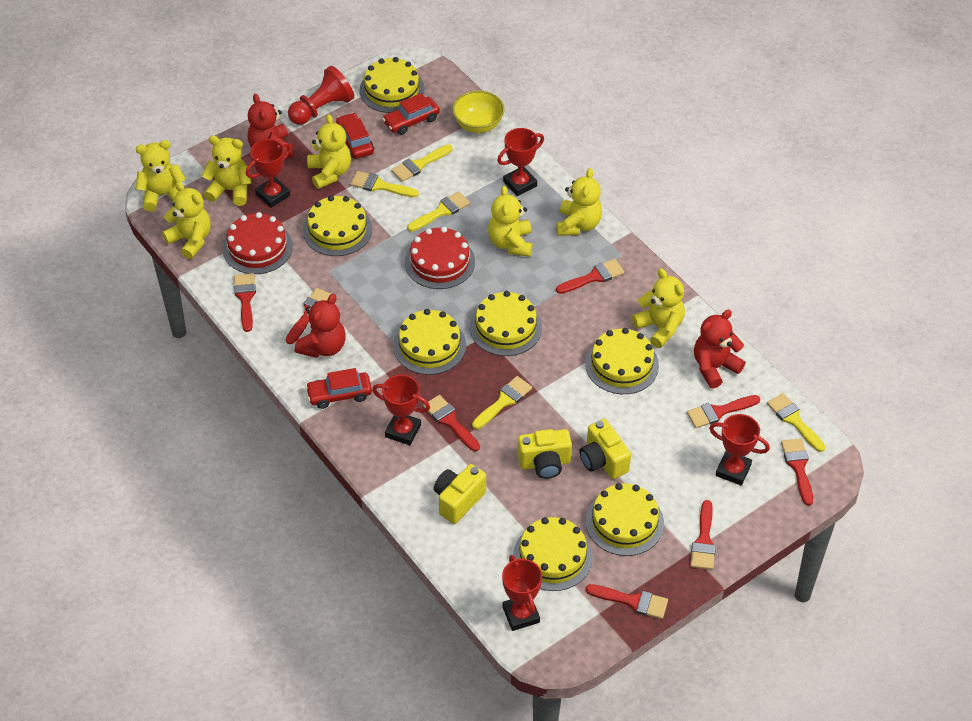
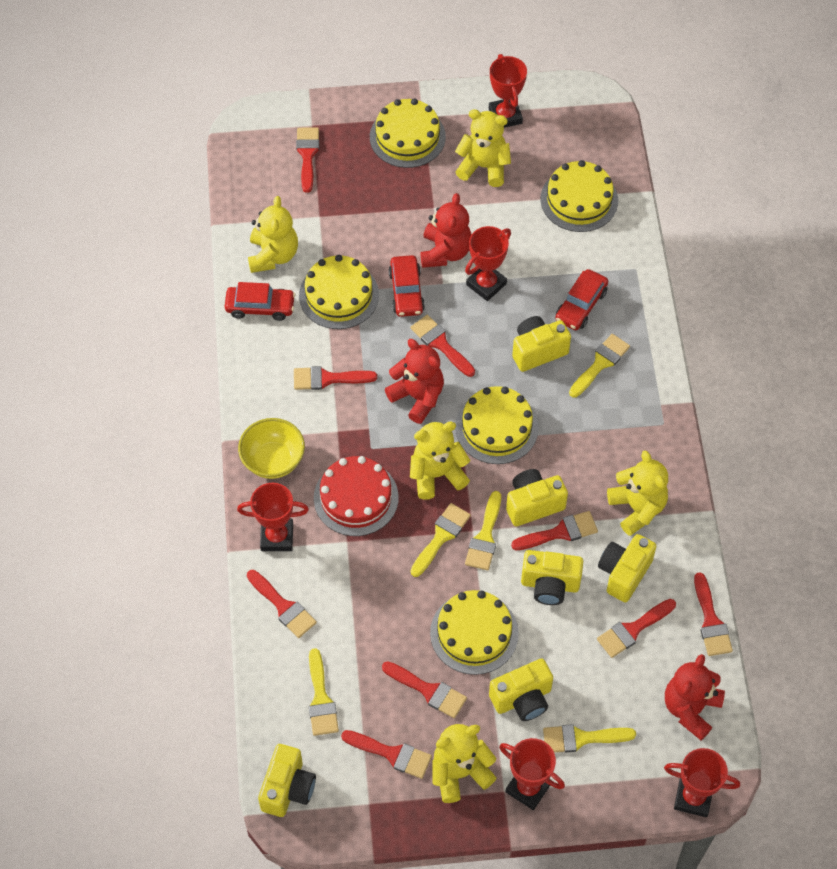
red brush: 8 -> 9
red cake: 2 -> 1
red pawn: 1 -> 0
yellow cake: 7 -> 5
yellow camera: 3 -> 6
yellow teddy bear: 7 -> 5

